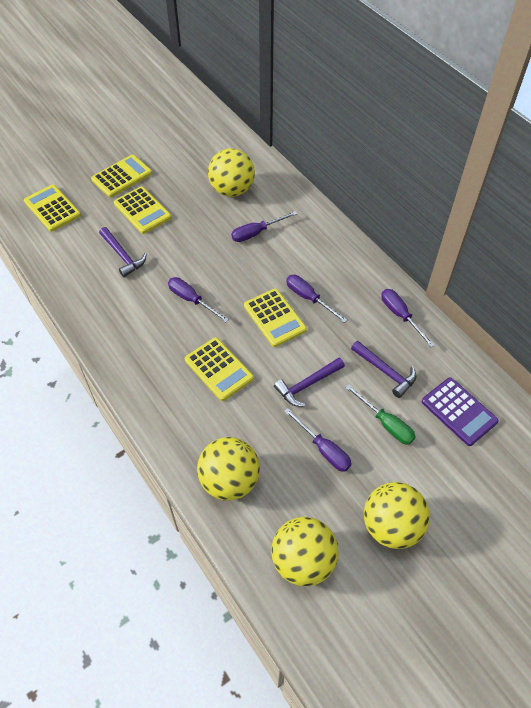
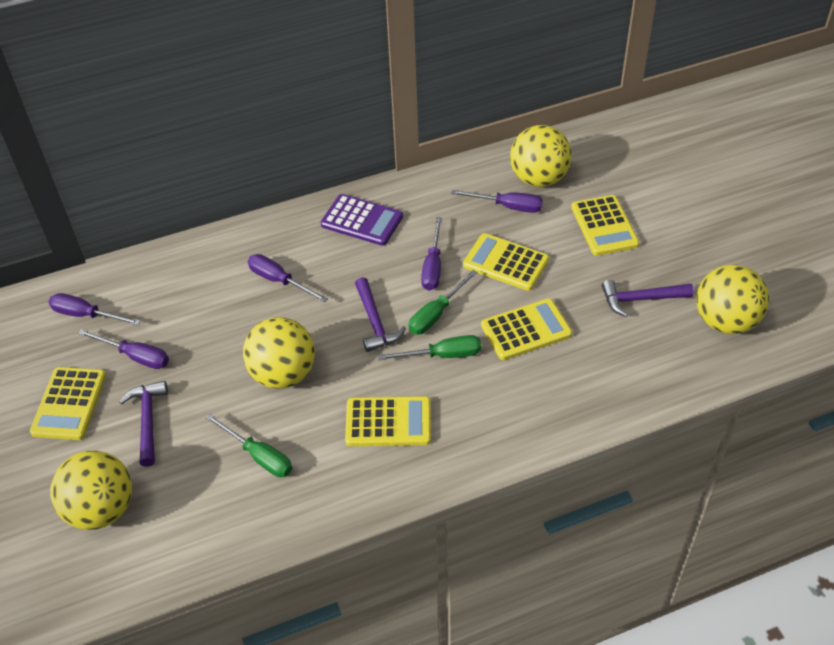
green screwdriver: 1 -> 3

